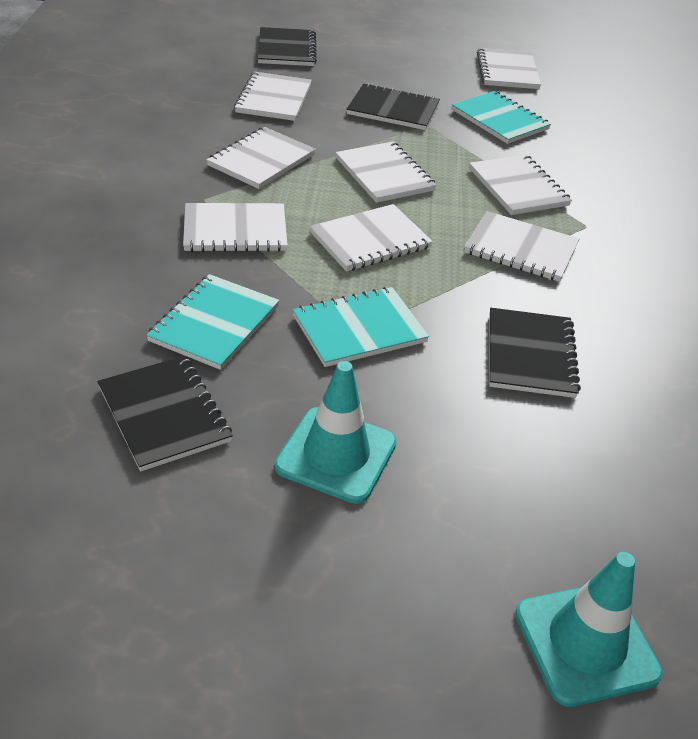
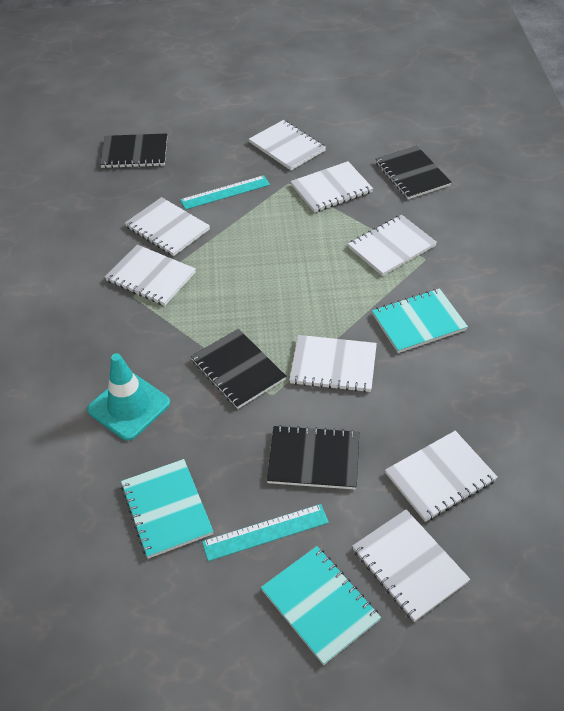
turquoise ruler: 0 -> 2
turquoise traffic cone: 2 -> 1

